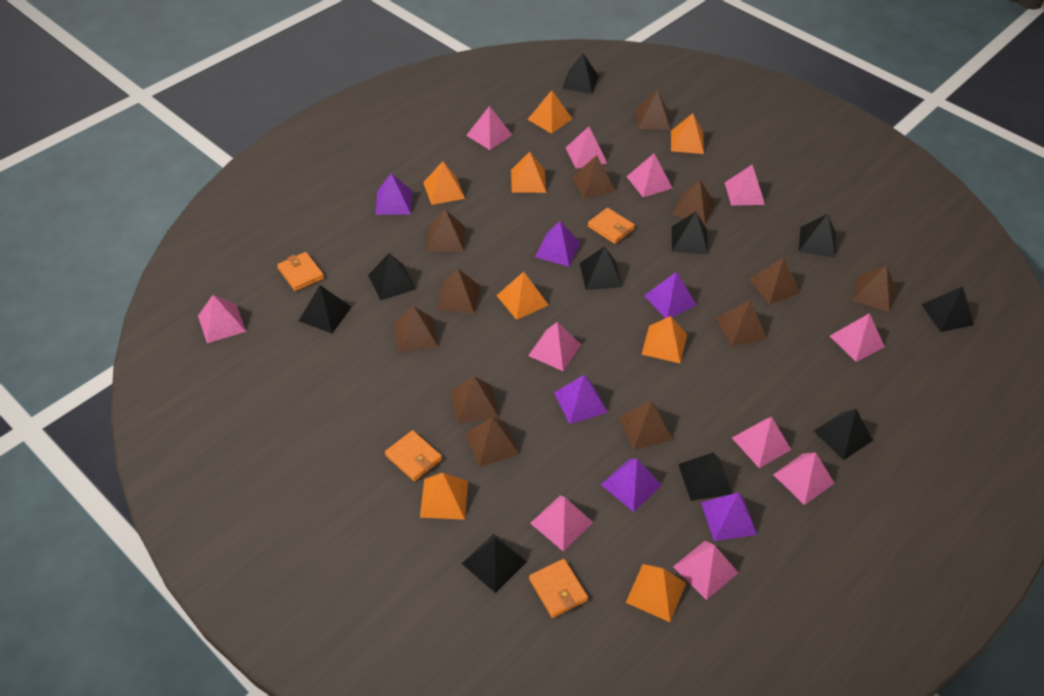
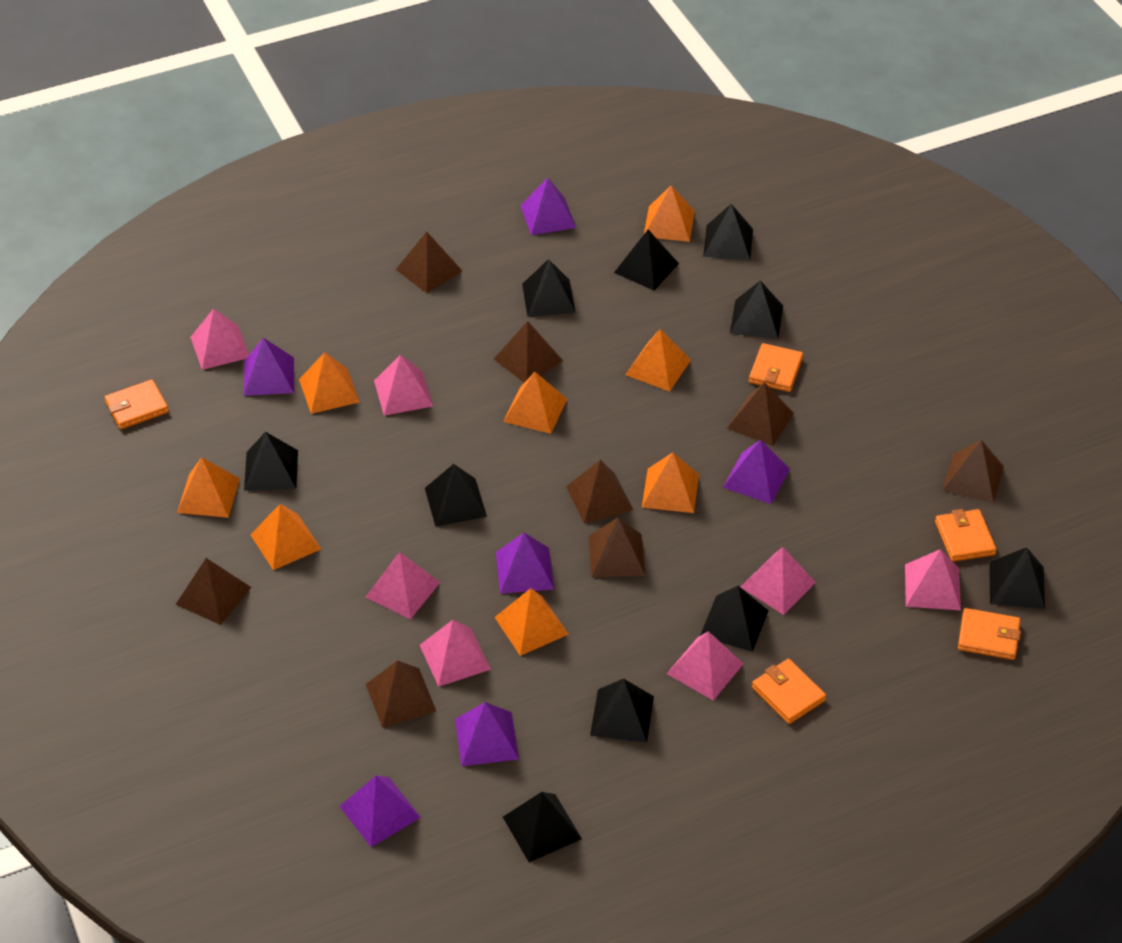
brown pyramid: 12 -> 8
orange wallet: 4 -> 5
pink pyramid: 11 -> 7

